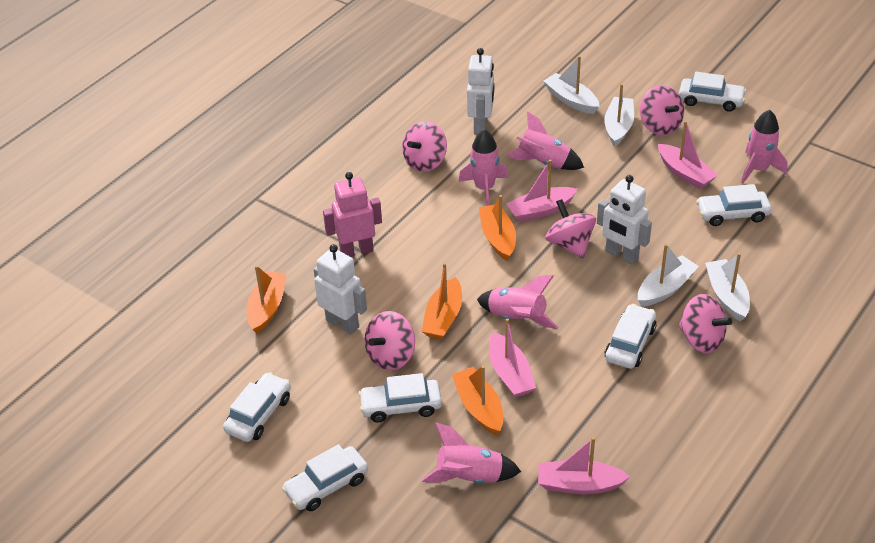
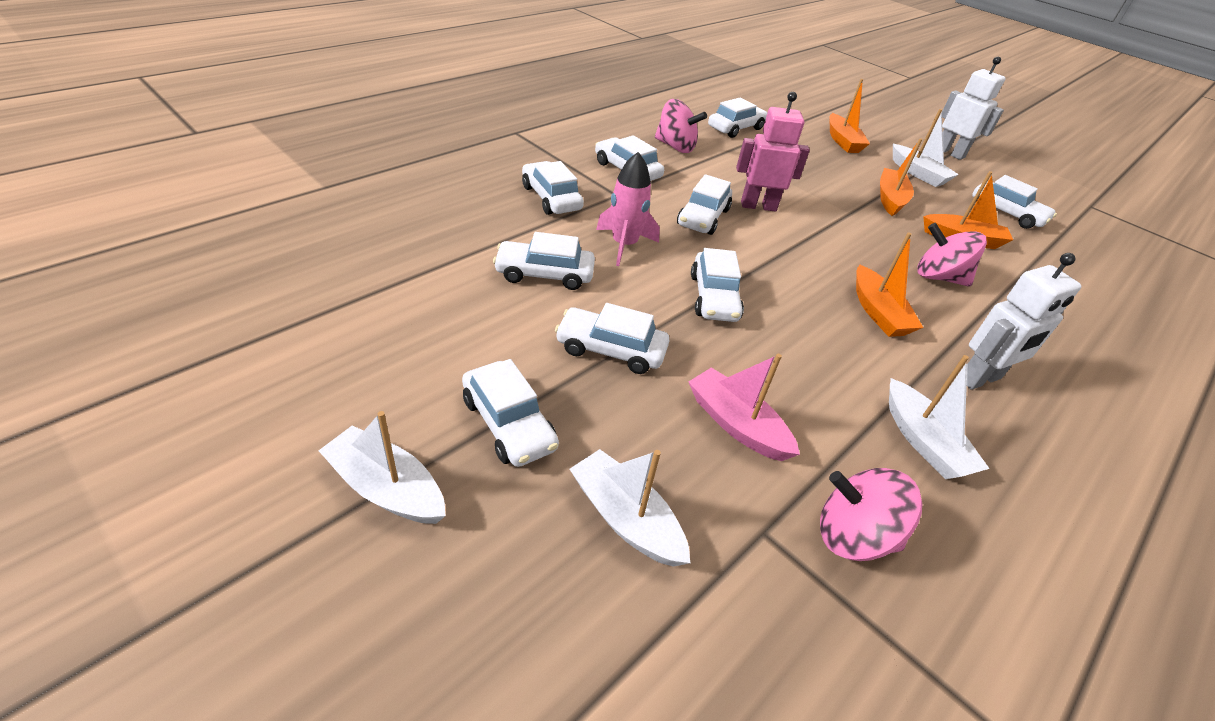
pink boat: 4 -> 1
pink rocket: 5 -> 1
pink spinning top: 5 -> 3
white car: 6 -> 9
white robot: 3 -> 2

